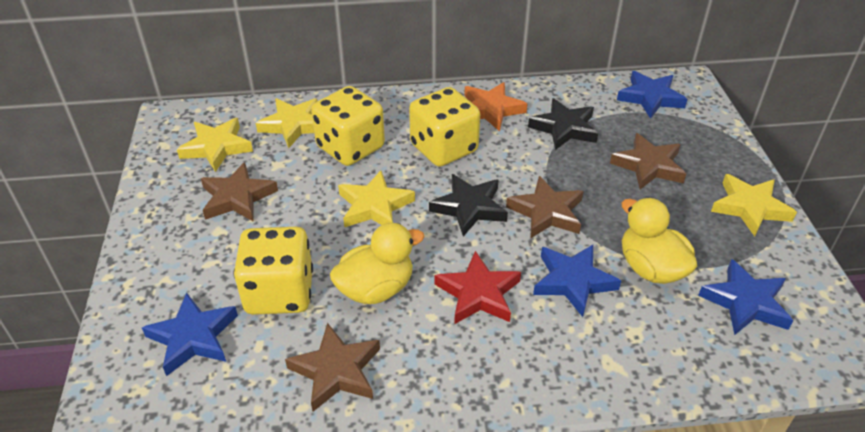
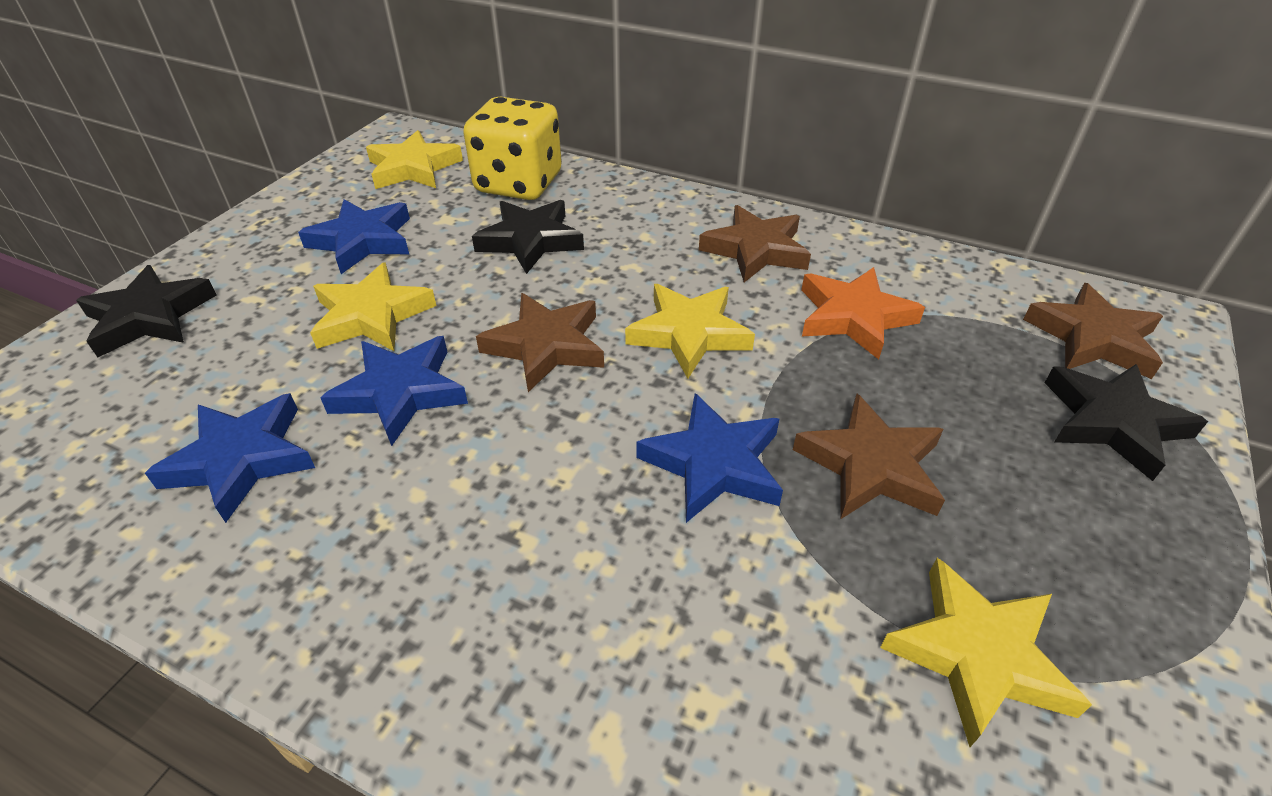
black star: 2 -> 3
red star: 1 -> 0
yellow dice: 3 -> 1
yellow duck: 2 -> 0

